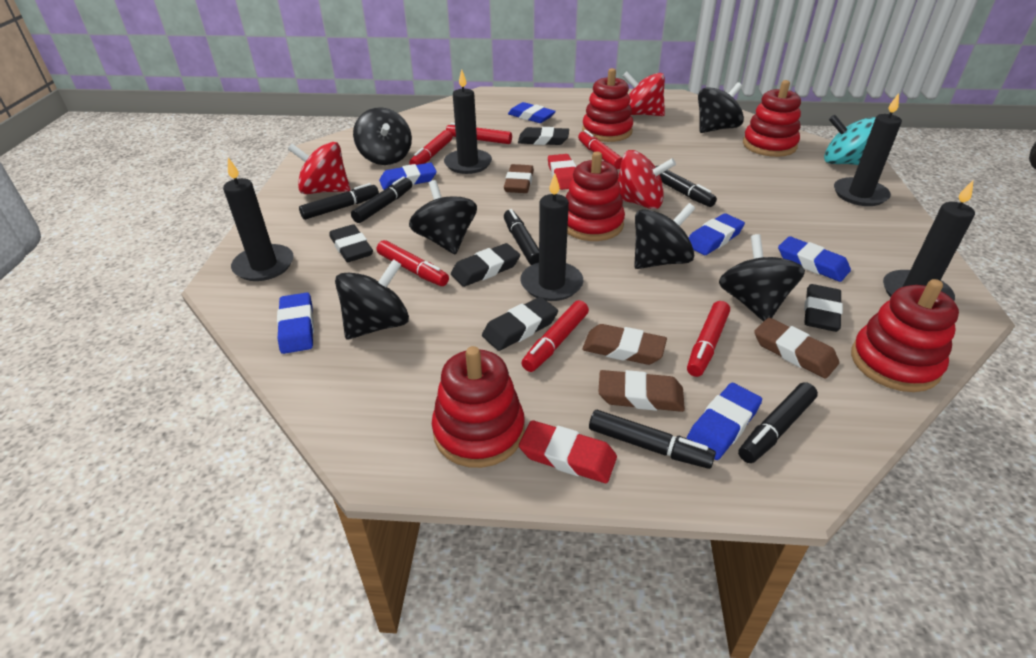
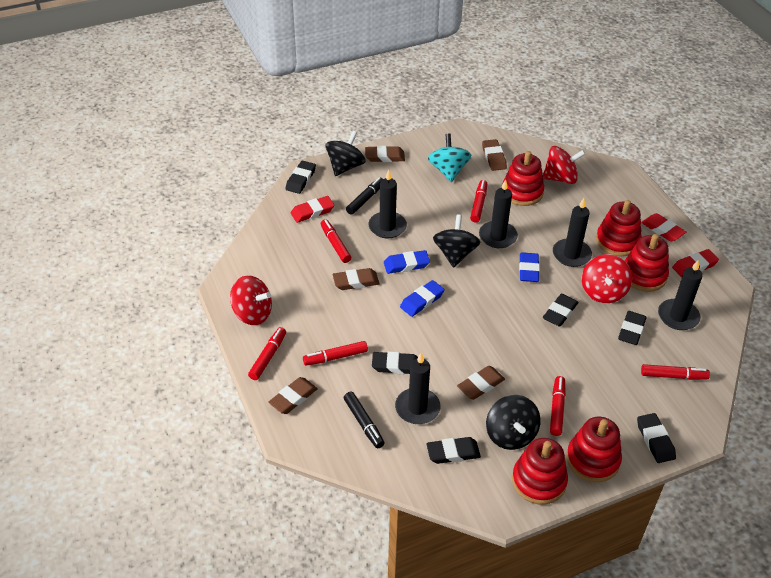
black eraser: 5 -> 6
black marker: 6 -> 2
black spinning top: 6 -> 3
blue eraser: 6 -> 3
brown eraser: 4 -> 5
red eraser: 2 -> 3

